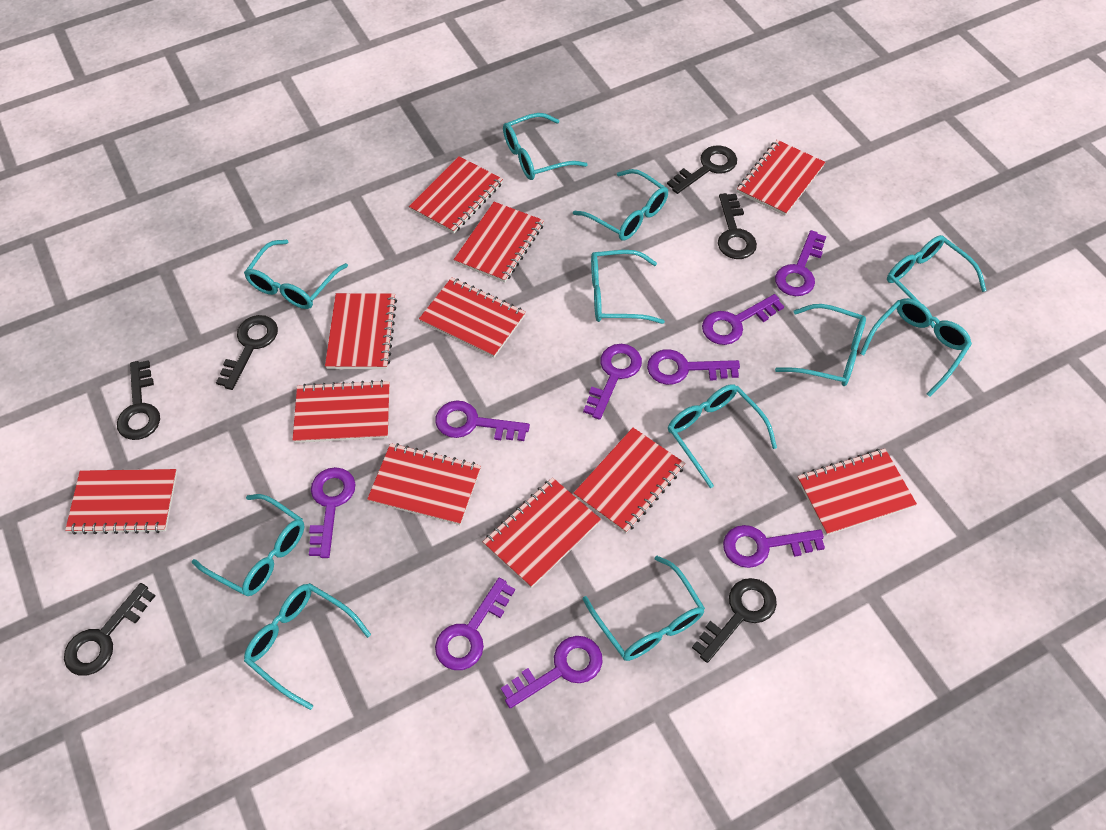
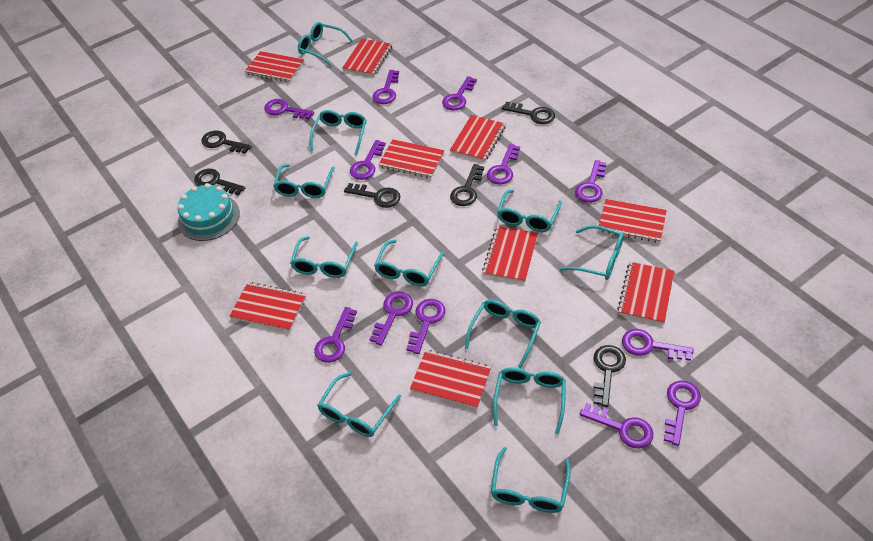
purple key: 9 -> 12
red notebook: 11 -> 9
turquoise cake: 0 -> 1

